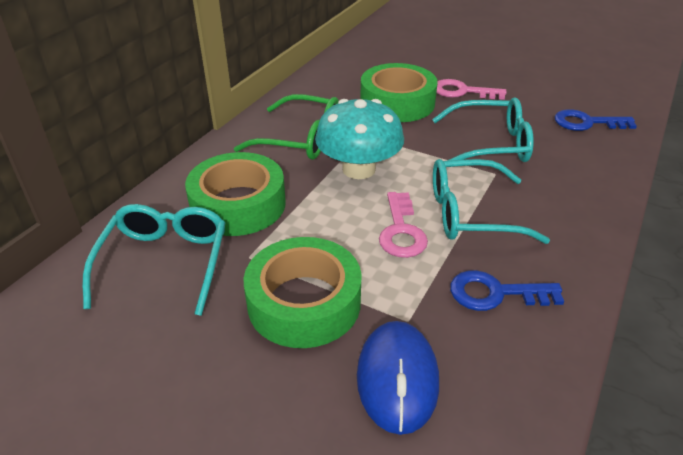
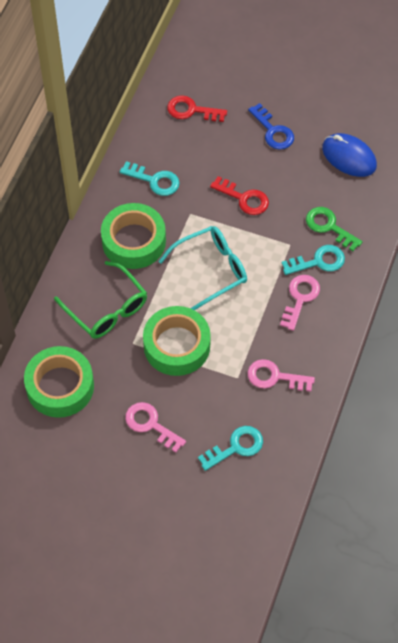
blue key: 2 -> 1
green key: 0 -> 1
pink key: 2 -> 3
red key: 0 -> 2
turquoise glasses: 3 -> 1
turquoise key: 0 -> 3
turquoise mushroom: 1 -> 0

